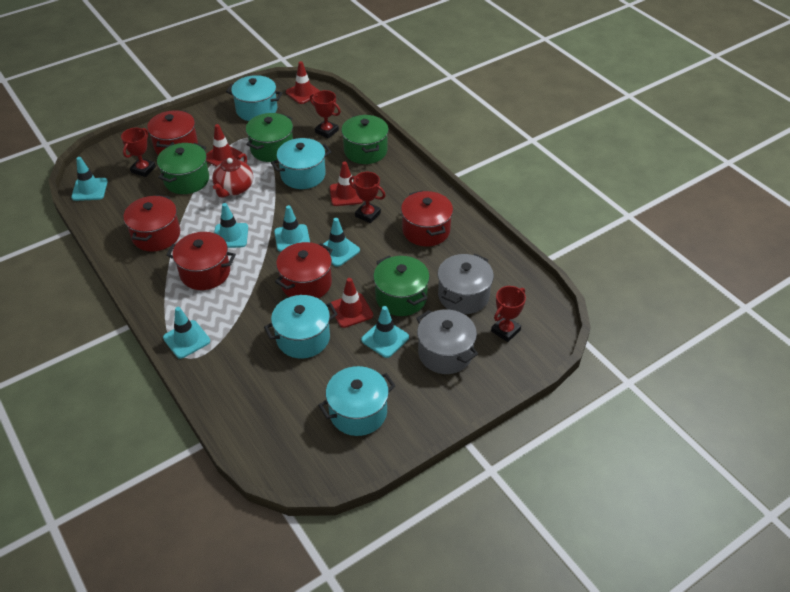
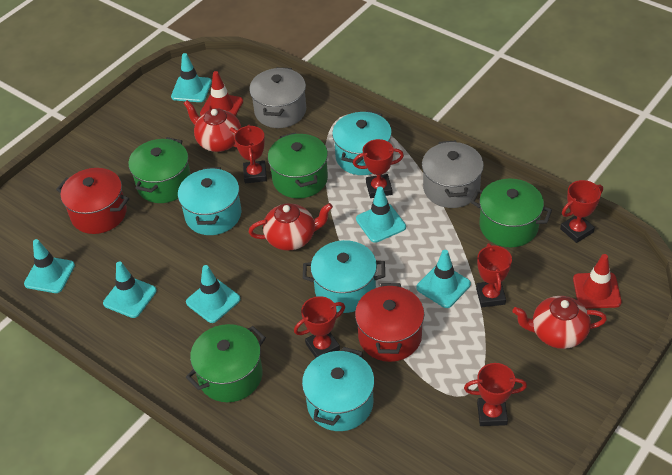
red pot: 5 -> 2
red teapot: 1 -> 3
red traffic cone: 4 -> 2
red trophy: 4 -> 6

